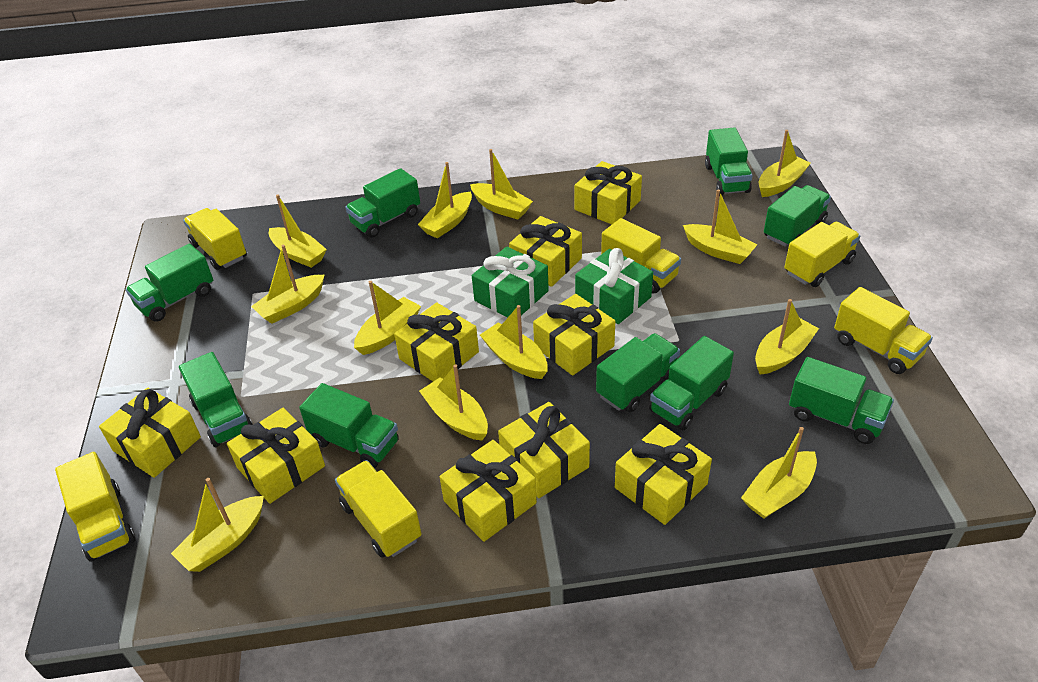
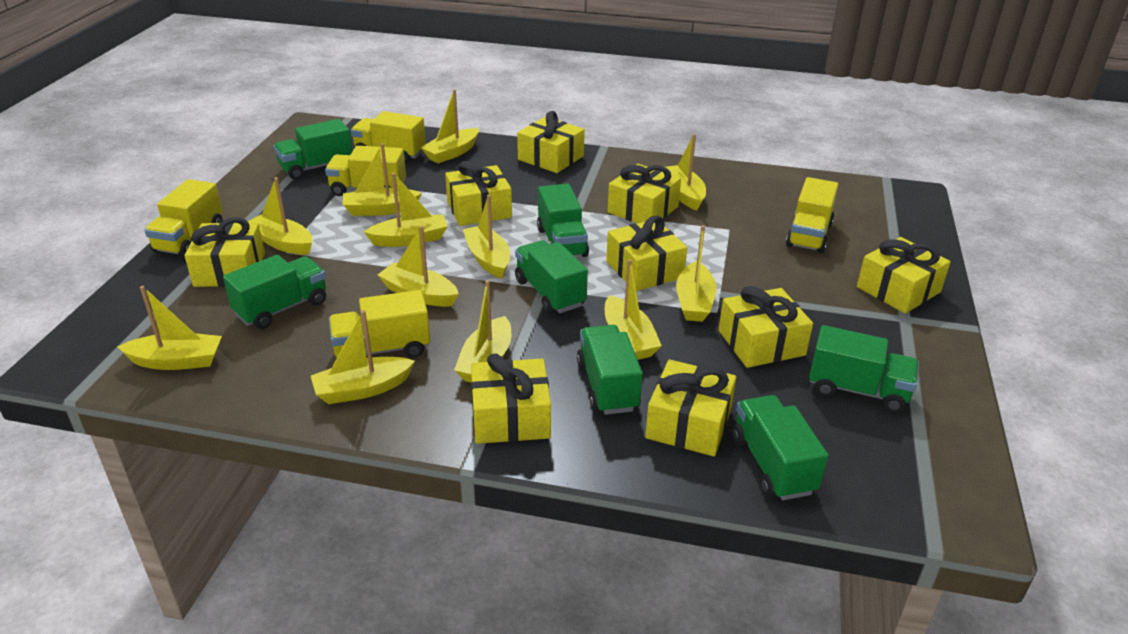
green gift: 2 -> 0
green truck: 9 -> 7
yellow truck: 6 -> 5

